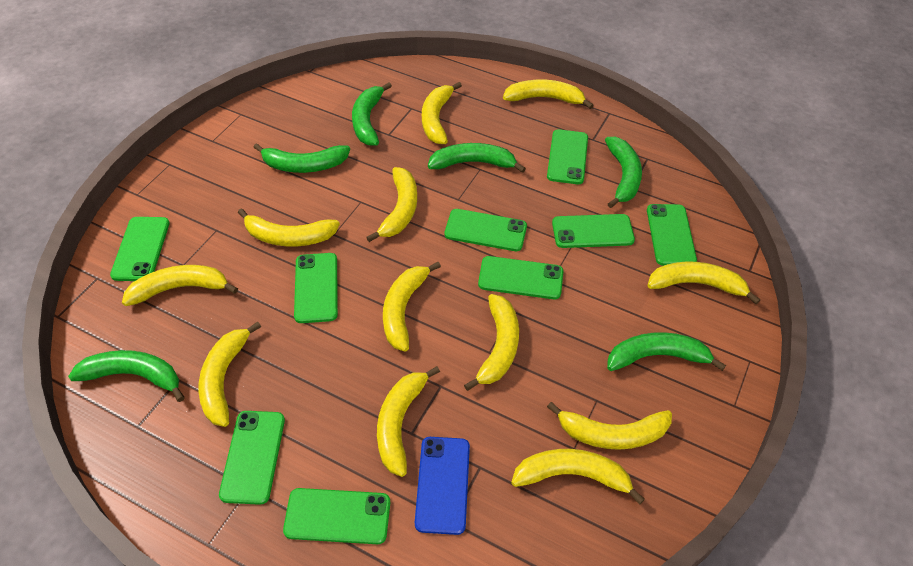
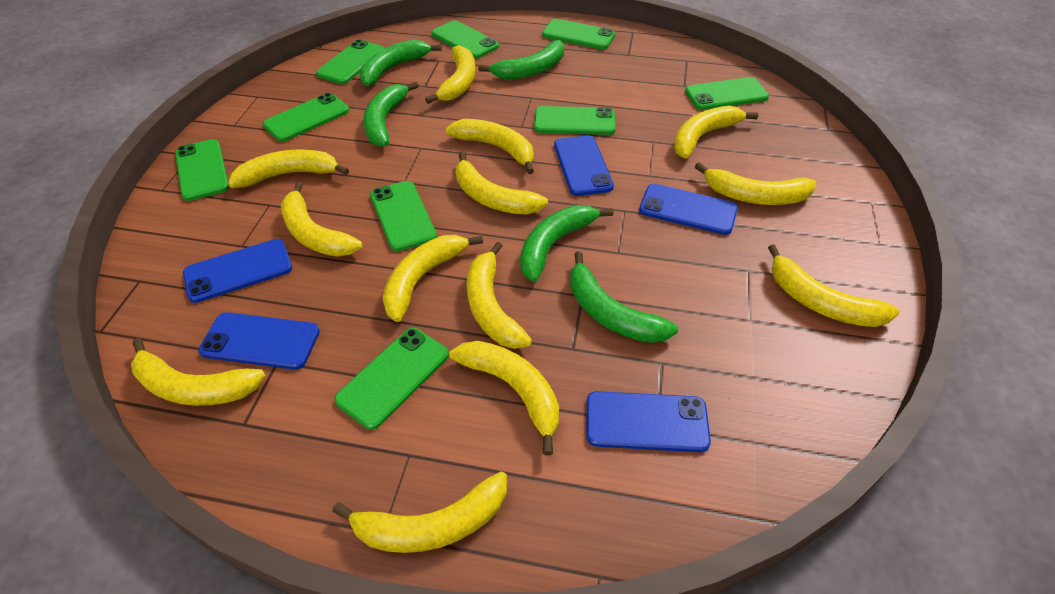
blue phone: 1 -> 5
green banana: 6 -> 5
yellow banana: 12 -> 13

